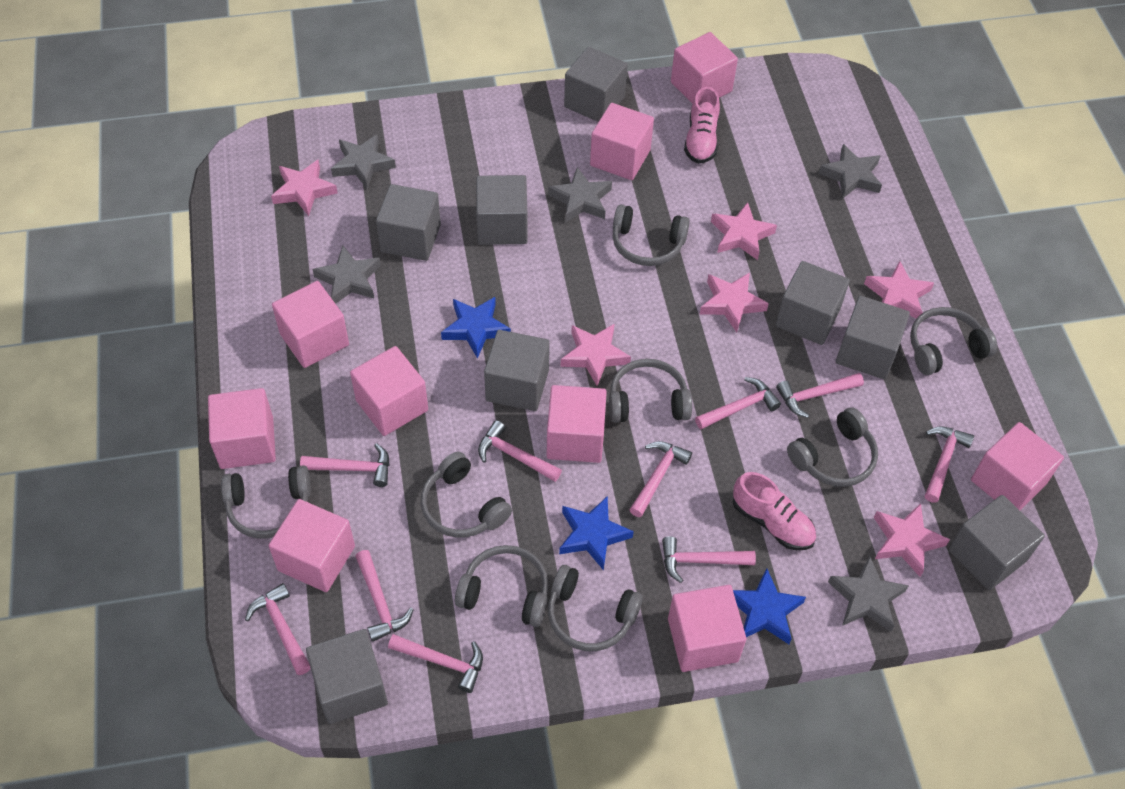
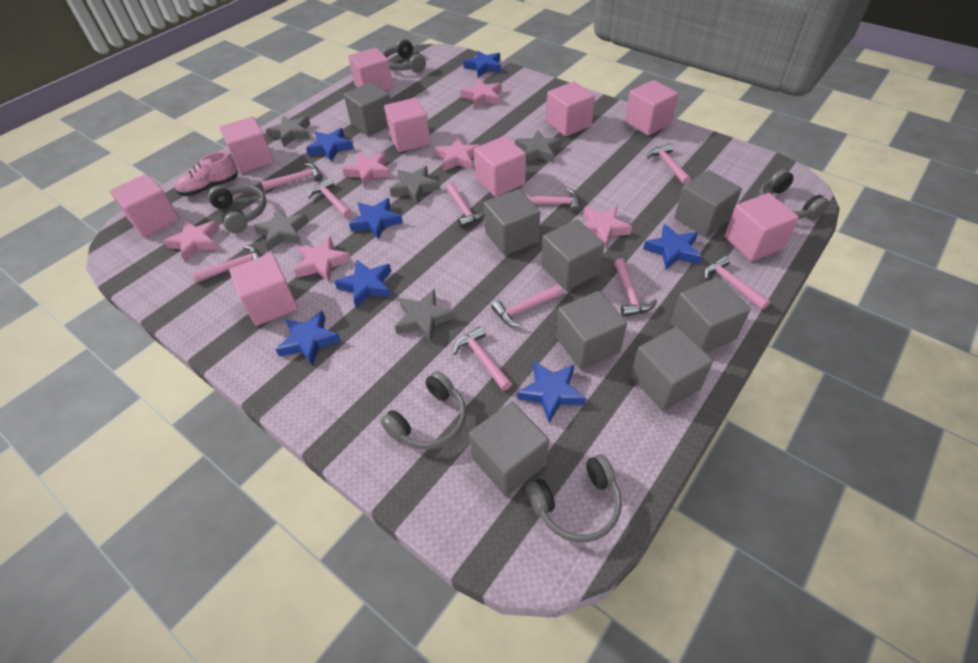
blue star: 3 -> 7
grey headphones: 8 -> 5
pink shoe: 2 -> 1

